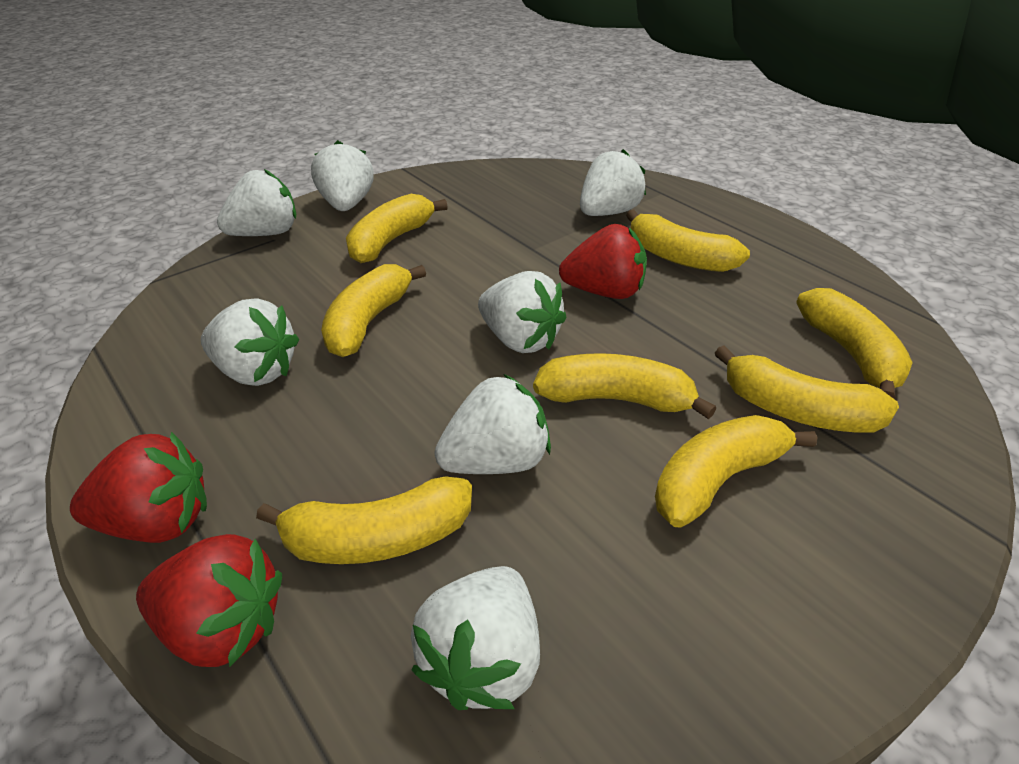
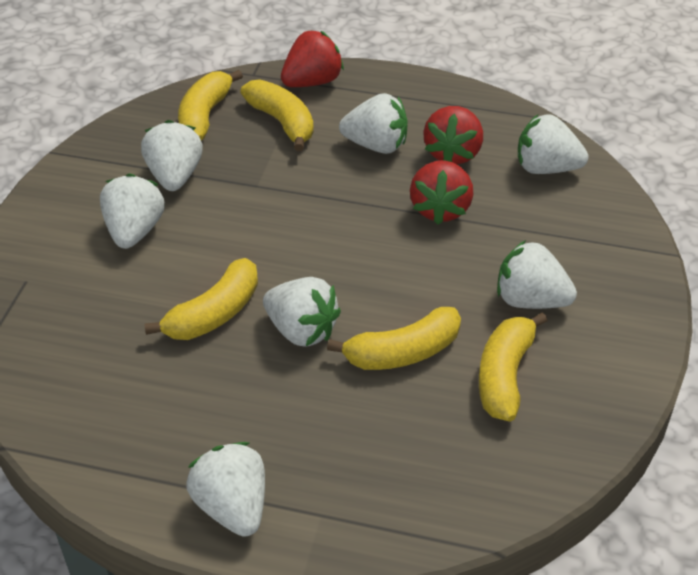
yellow banana: 8 -> 5

